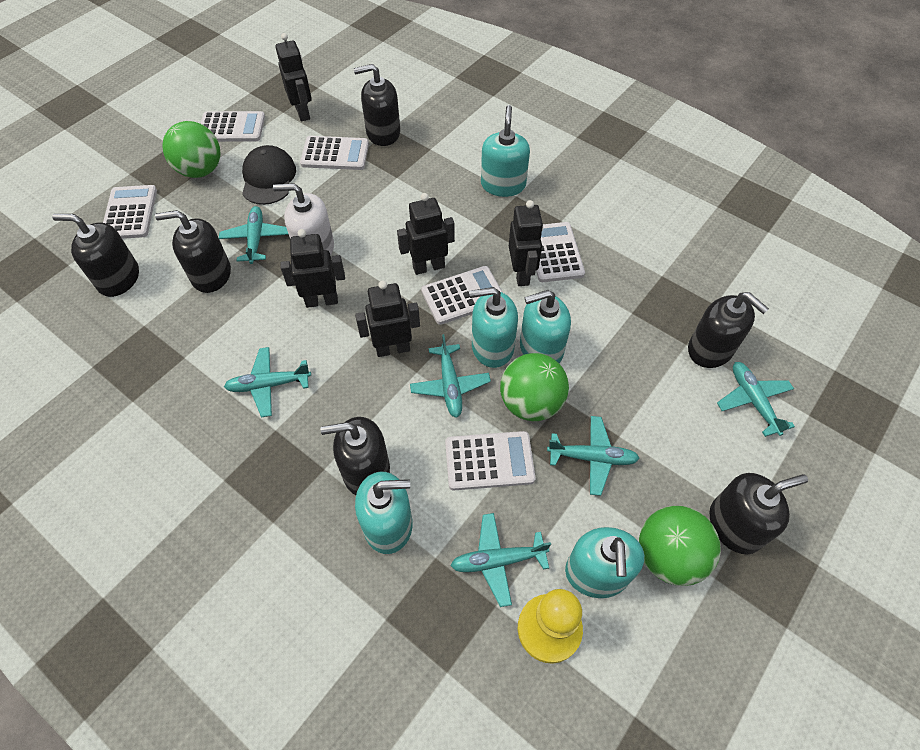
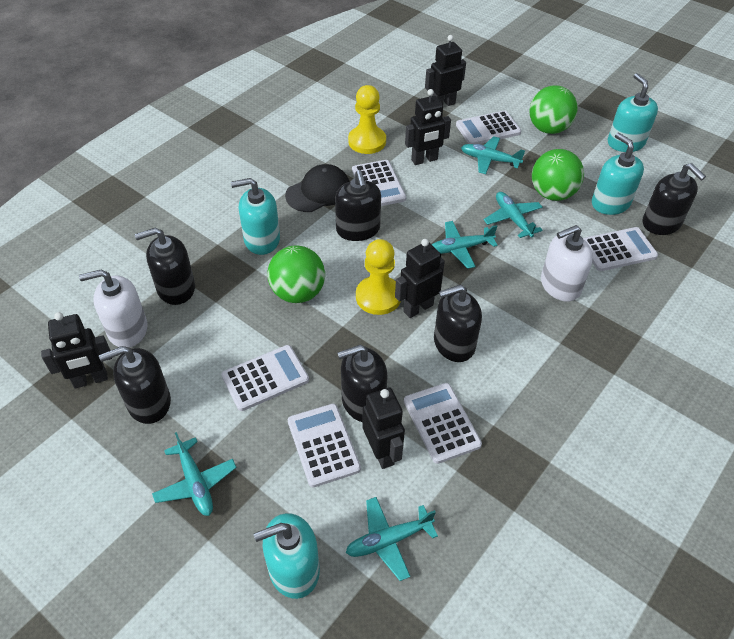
turquoise plane: 6 -> 5
turquoise soap dispenser: 5 -> 4
white soap dispenser: 1 -> 2
yellow pawn: 1 -> 2

